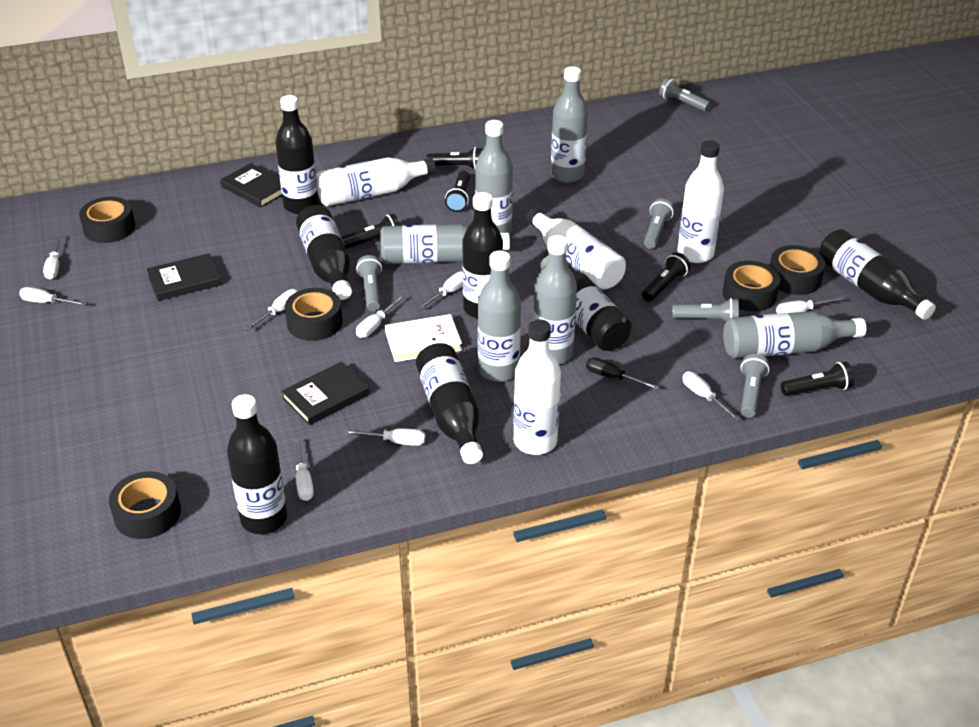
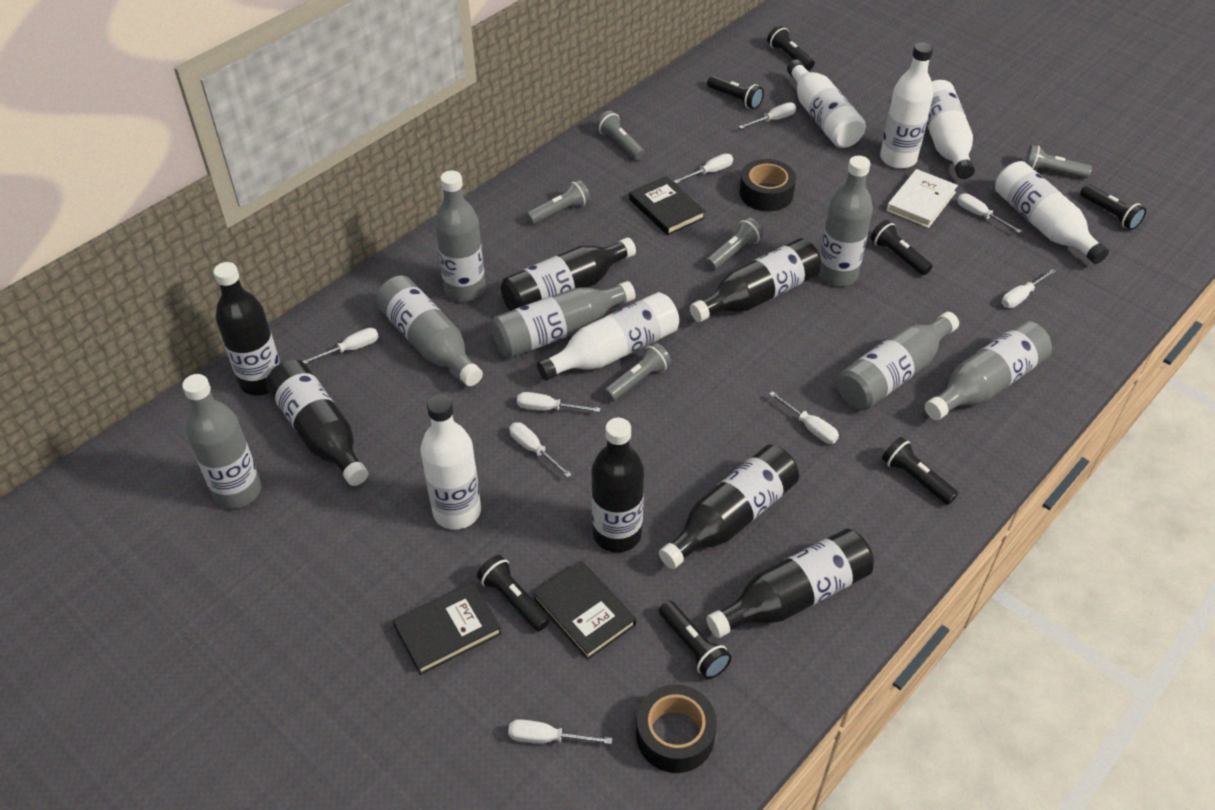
black flashlight: 5 -> 7
black screwdriver: 1 -> 0
black tape: 5 -> 2
grey bottle: 6 -> 7
white bottle: 4 -> 6

